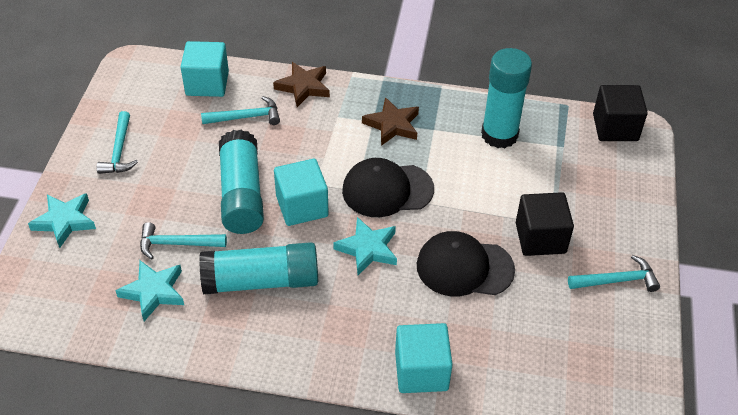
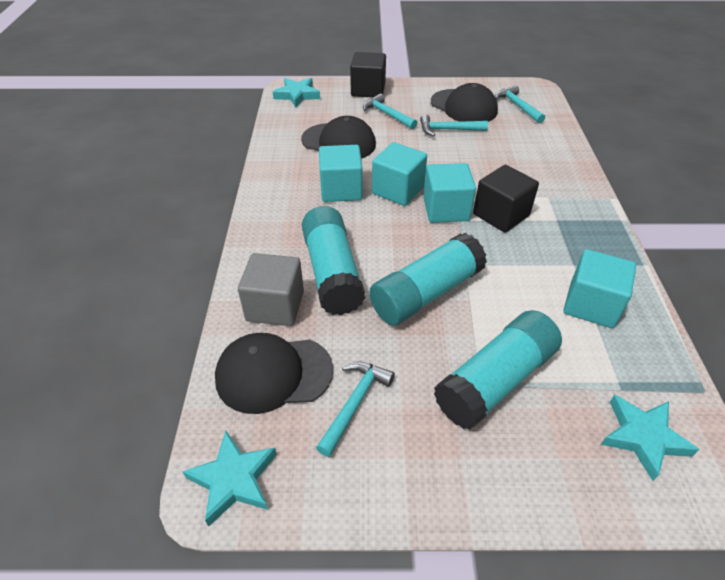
black cap: 2 -> 3
brown star: 2 -> 0
grey cube: 0 -> 1
turquoise cube: 3 -> 4

